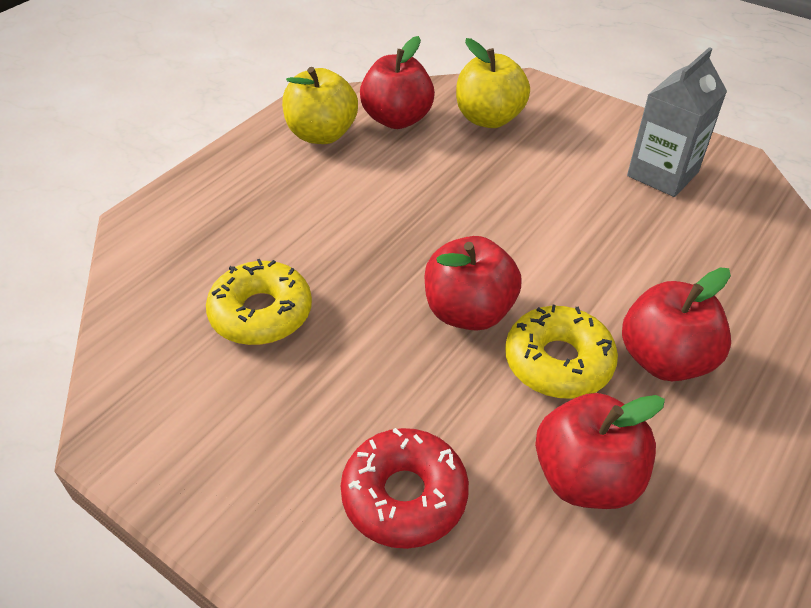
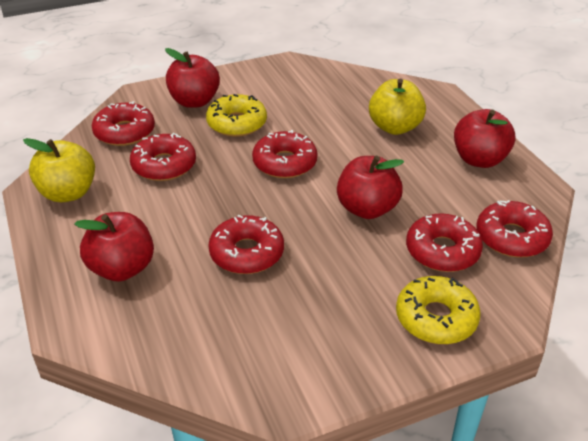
grey carton: 1 -> 0
red donut: 1 -> 6

